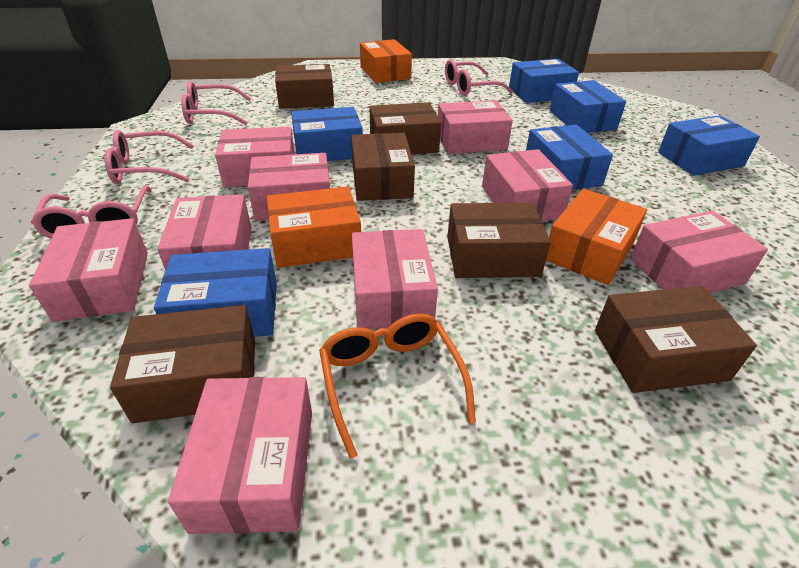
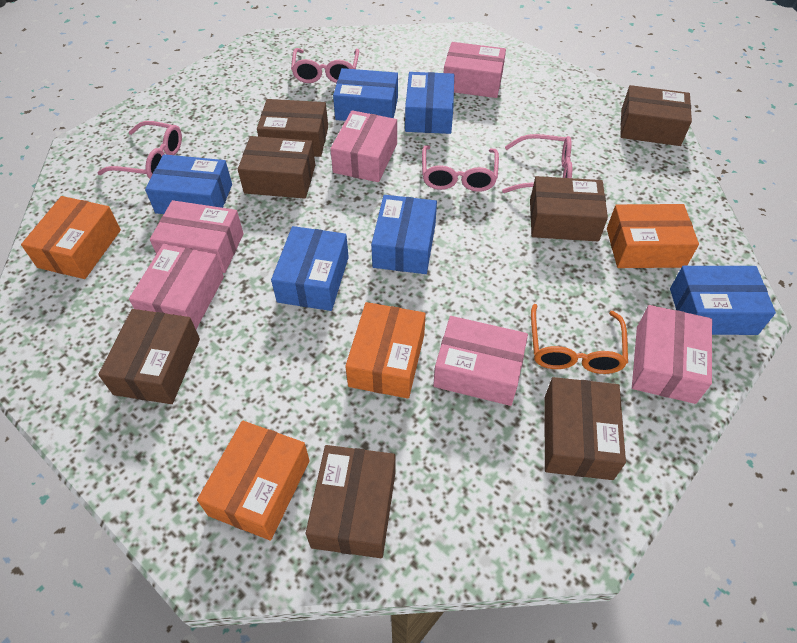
brown box: 6 -> 7
orange box: 3 -> 4
pink box: 9 -> 6

